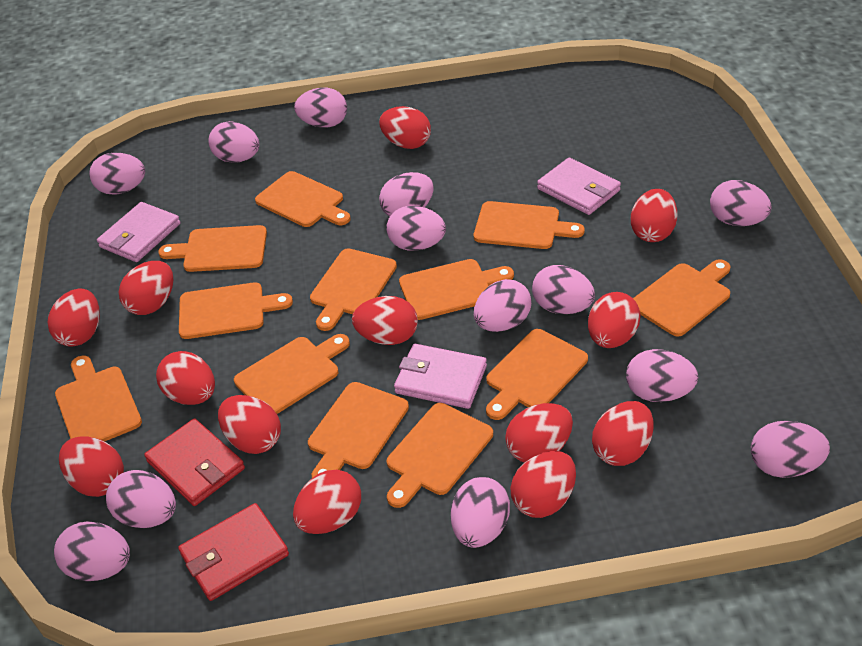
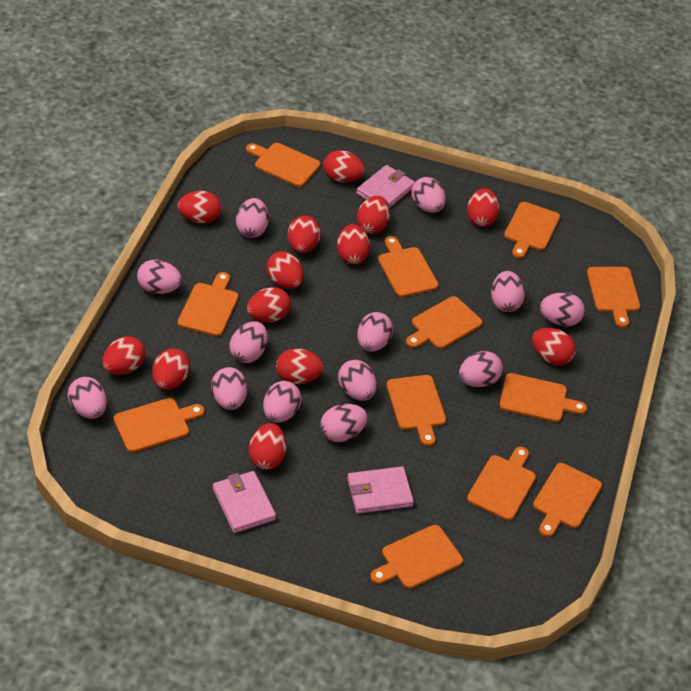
red wallet: 2 -> 0

